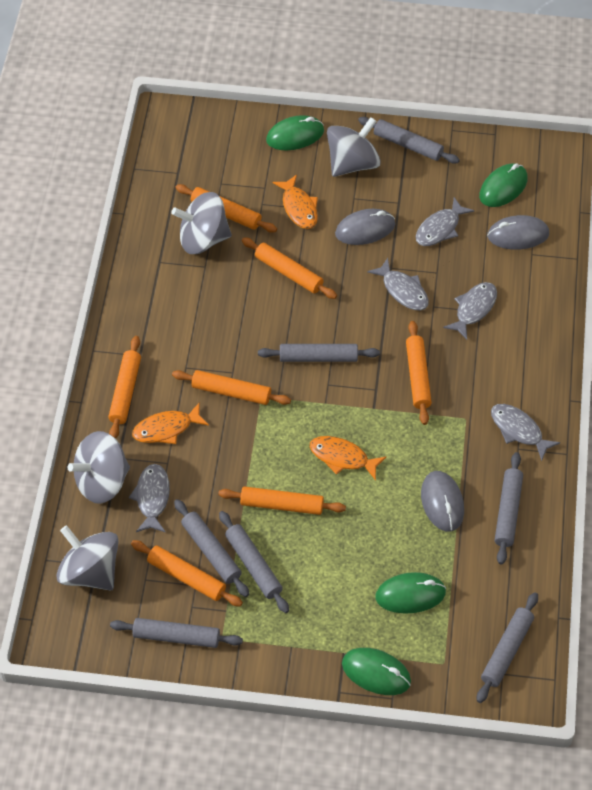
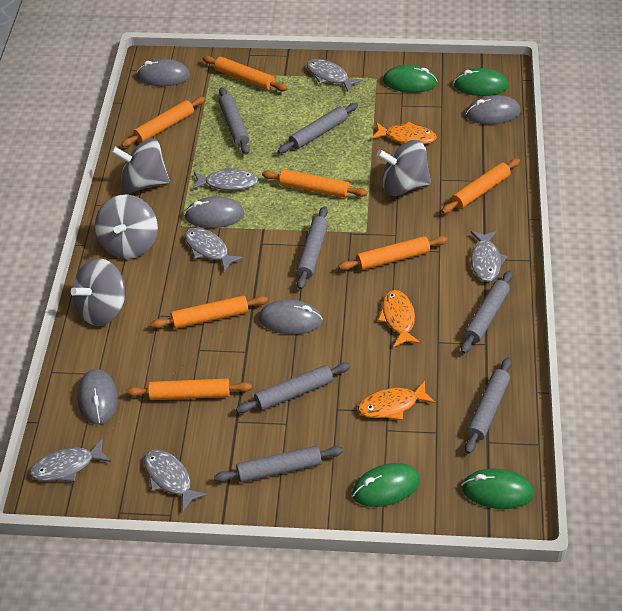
grey fish: 5 -> 6
grey mouse: 3 -> 5

